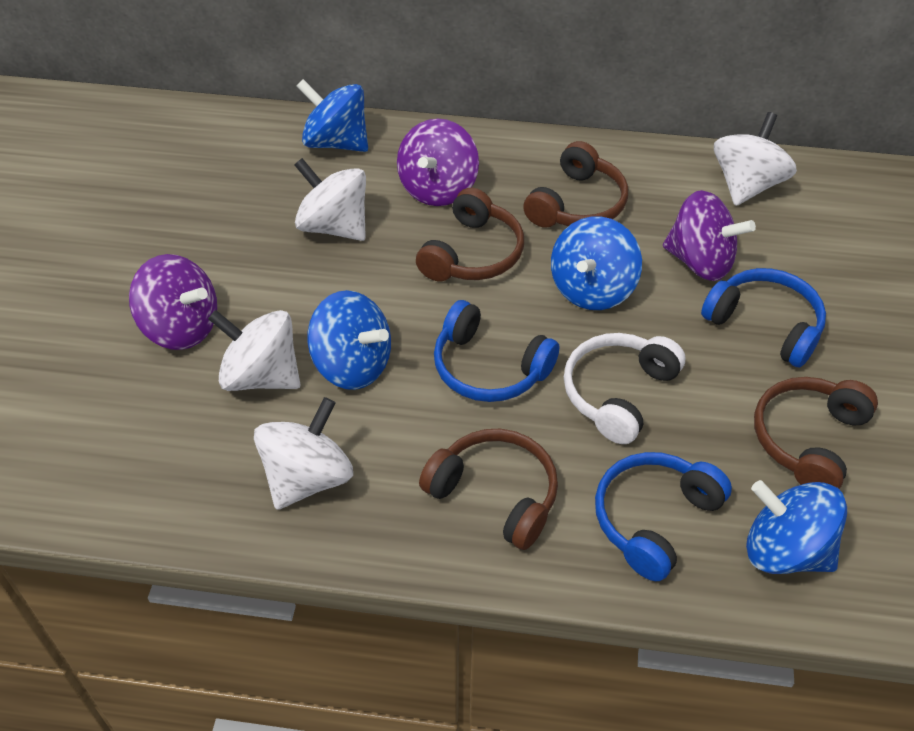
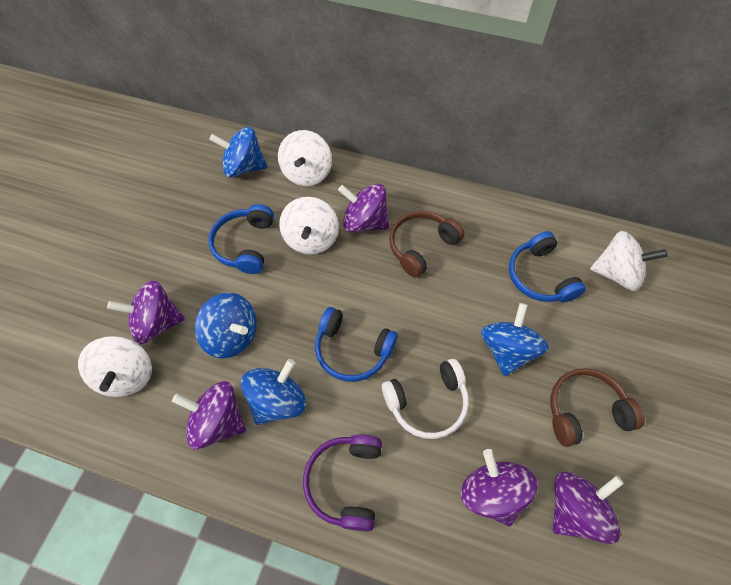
brown headphones: 4 -> 2
purple headphones: 0 -> 1
purple spinning top: 3 -> 5

